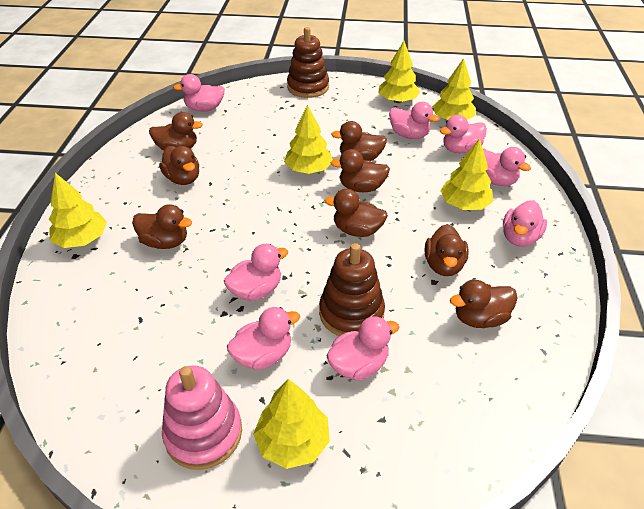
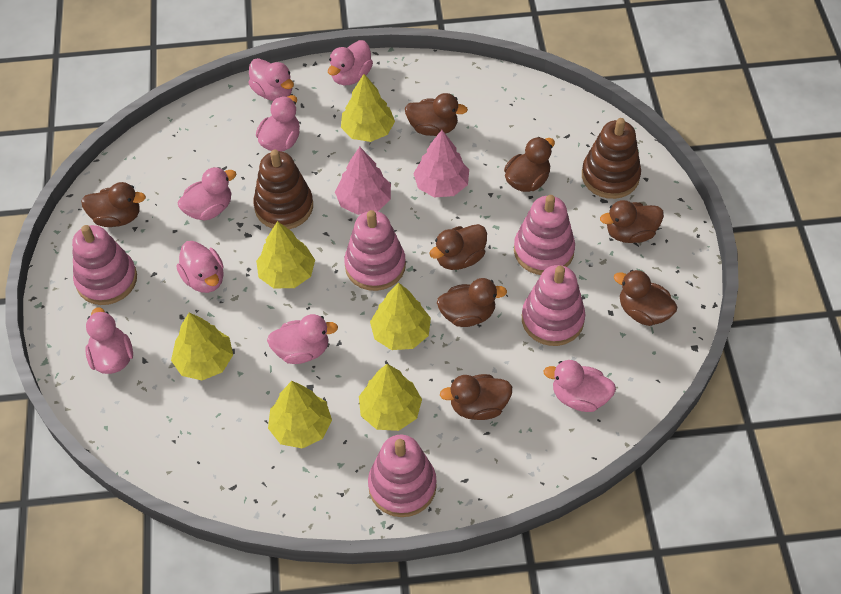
pink stacking toy: 1 -> 5
pink tree: 0 -> 2

